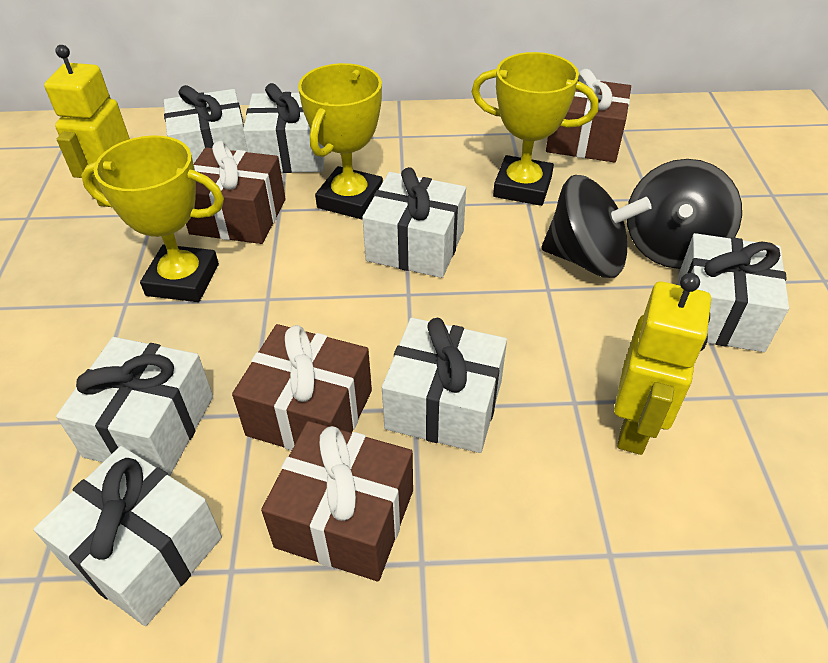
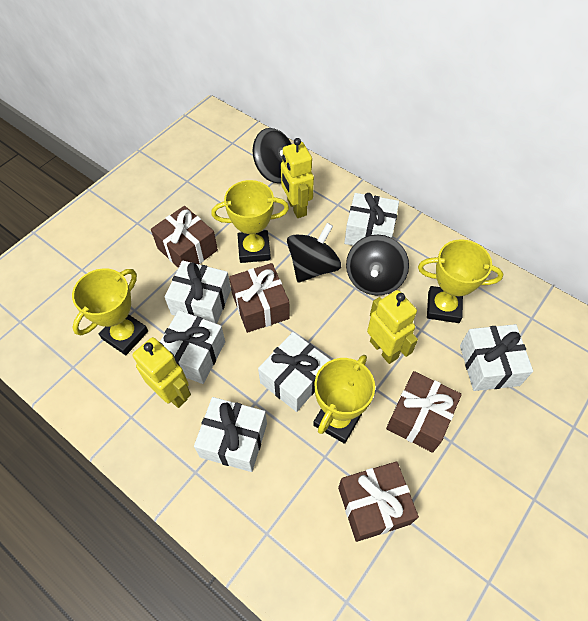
black spinning top: 2 -> 3
white gift: 7 -> 6
yellow robot: 2 -> 3
yellow trophy: 3 -> 4

